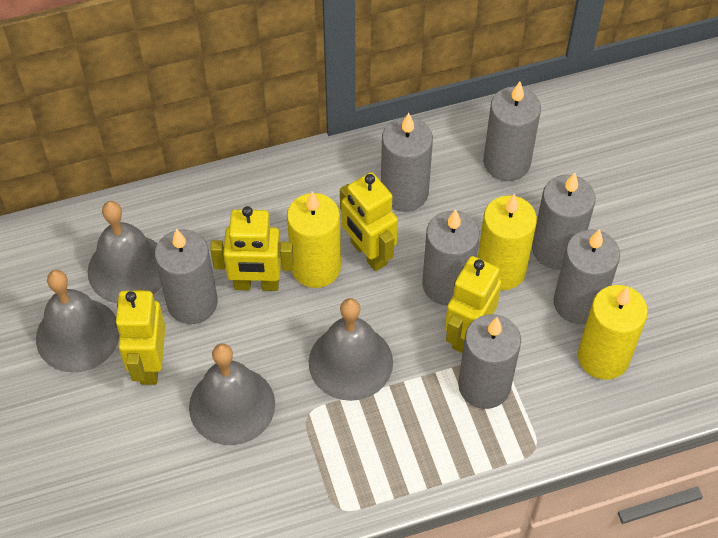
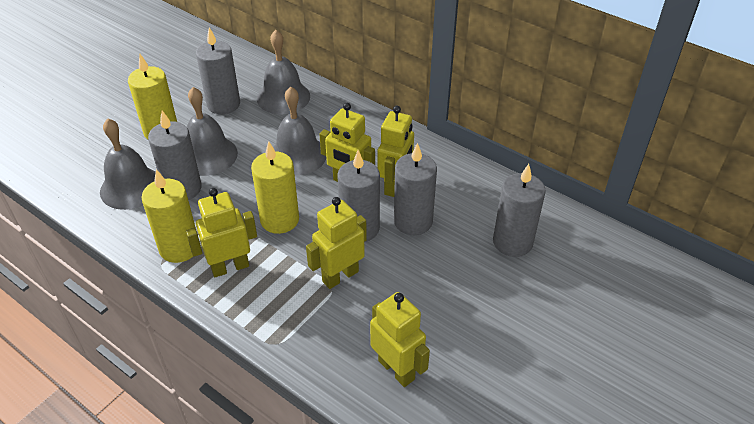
grey candle: 7 -> 5
yellow robot: 4 -> 5

